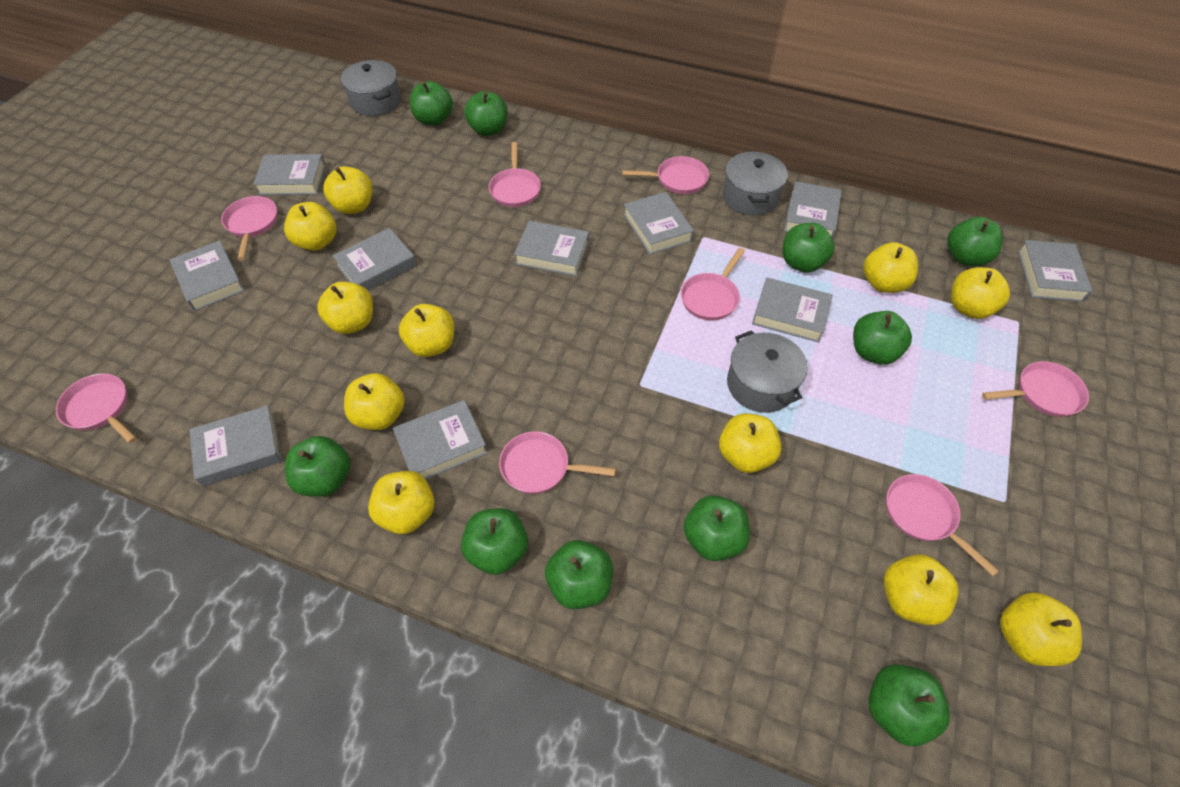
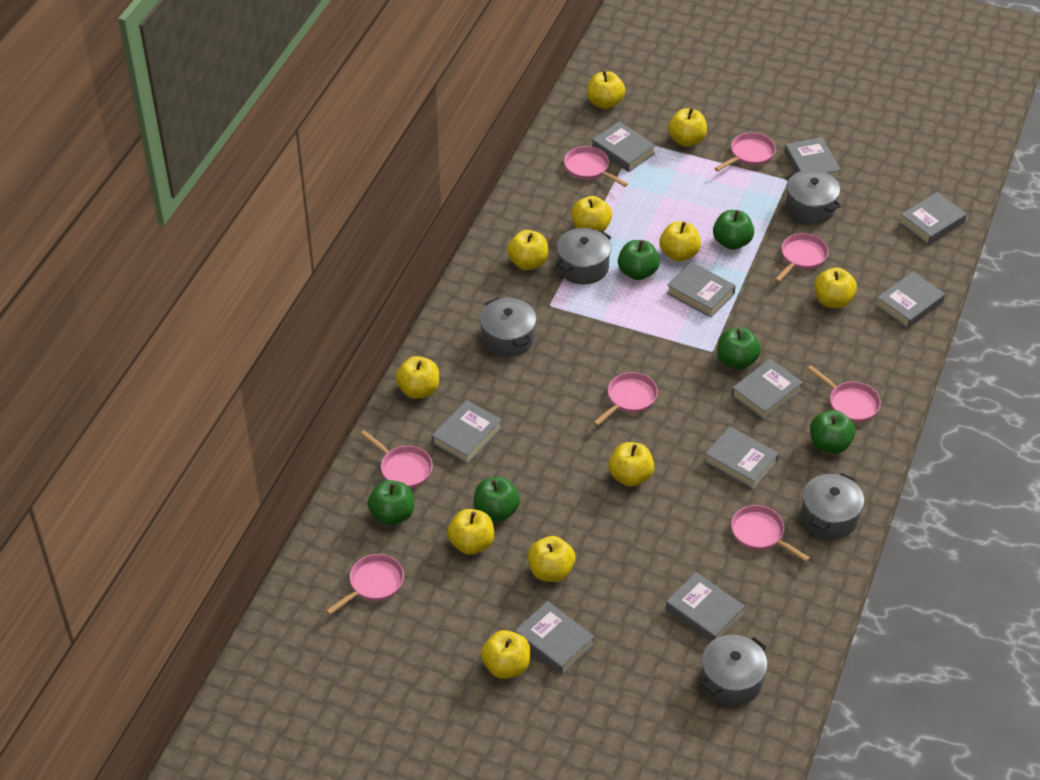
green apple: 10 -> 6
grey pot: 3 -> 5

